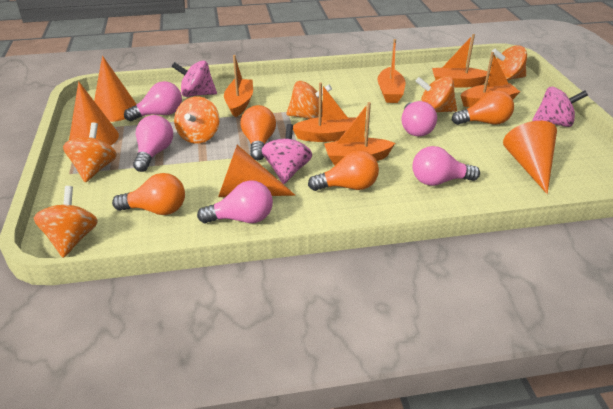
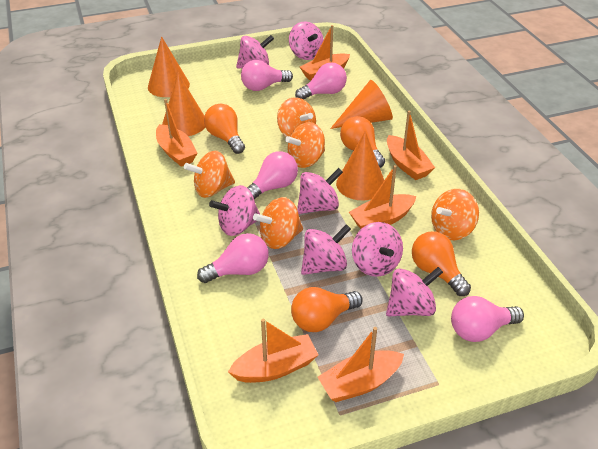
orange spinning top: 6 -> 5
pink spinning top: 3 -> 7

